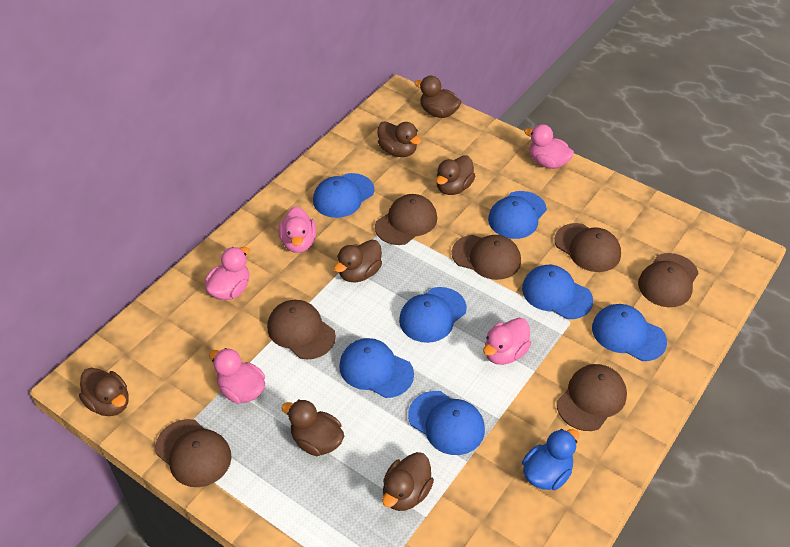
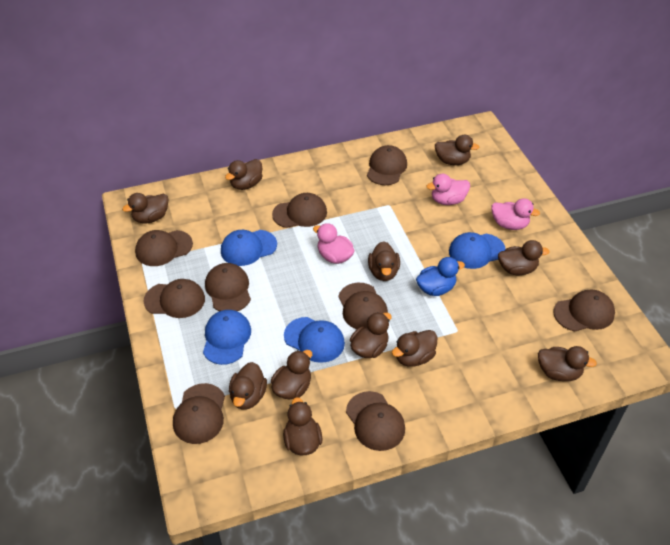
blue cap: 7 -> 4
brown cap: 7 -> 9
brown duck: 7 -> 11
pink duck: 5 -> 3

